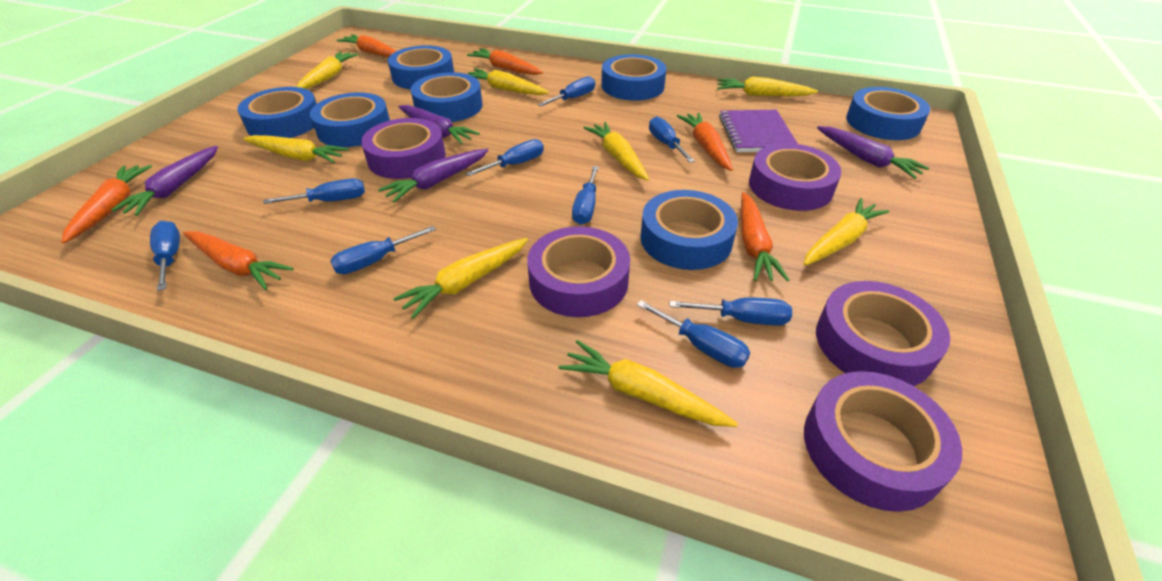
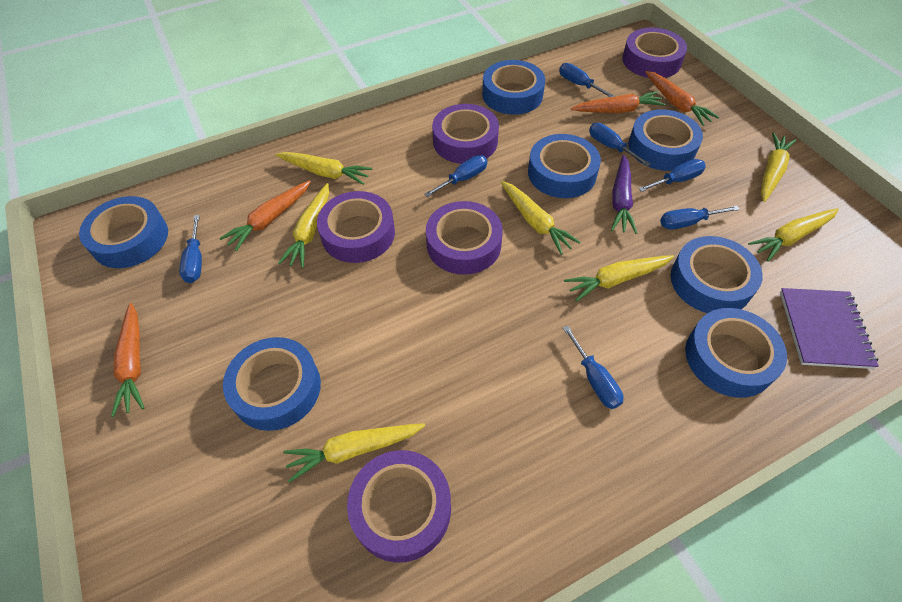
blue screwdriver: 9 -> 7
orange carrot: 6 -> 4
purple carrot: 4 -> 1
yellow carrot: 8 -> 7

